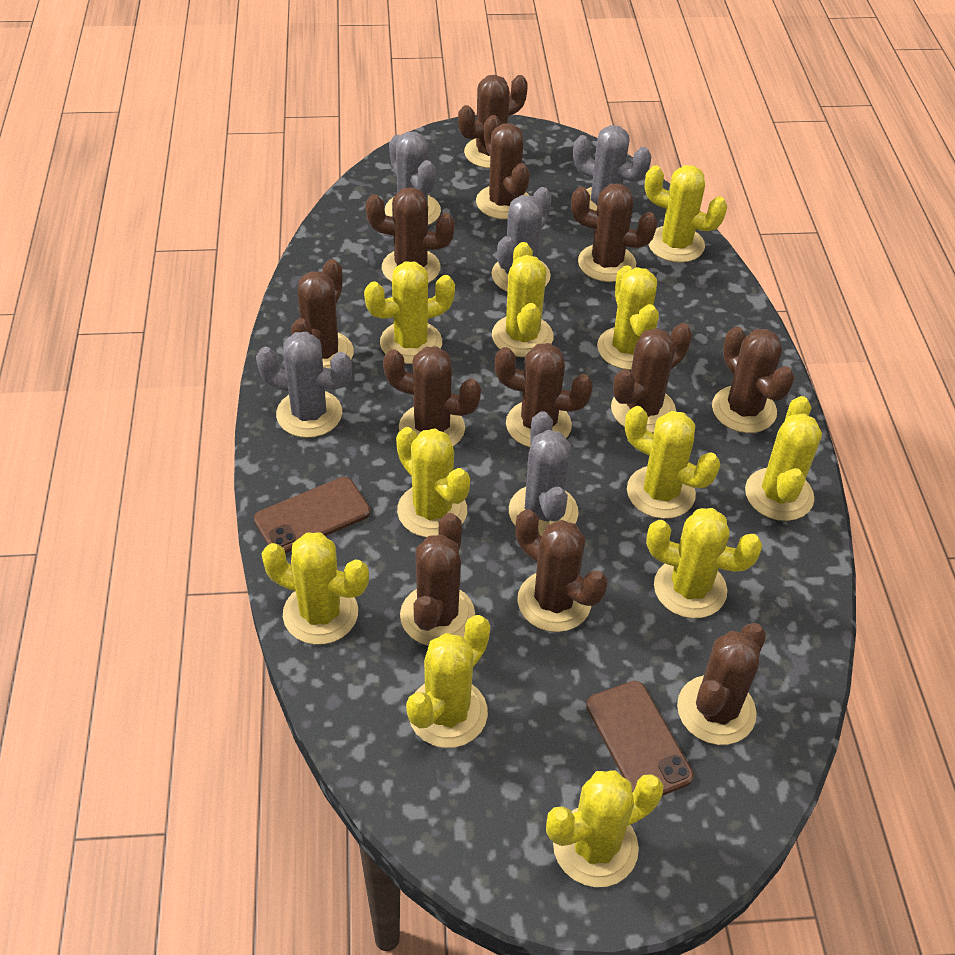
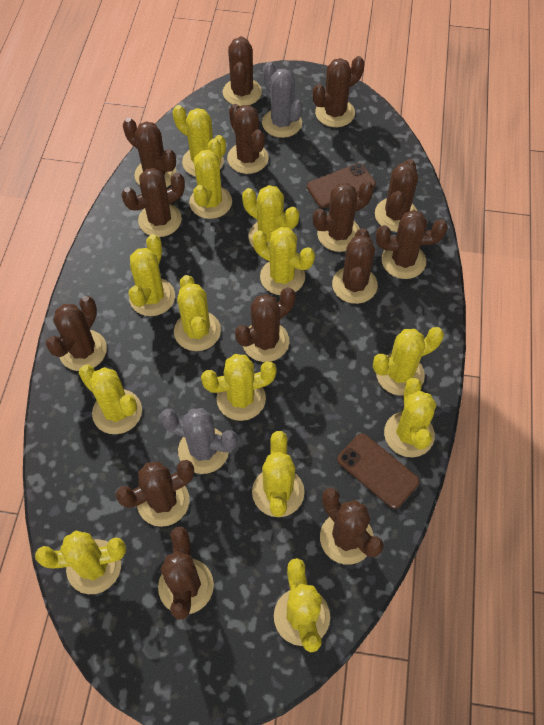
brown cactus: 12 -> 14
grey cactus: 5 -> 2
yellow cactus: 11 -> 13

